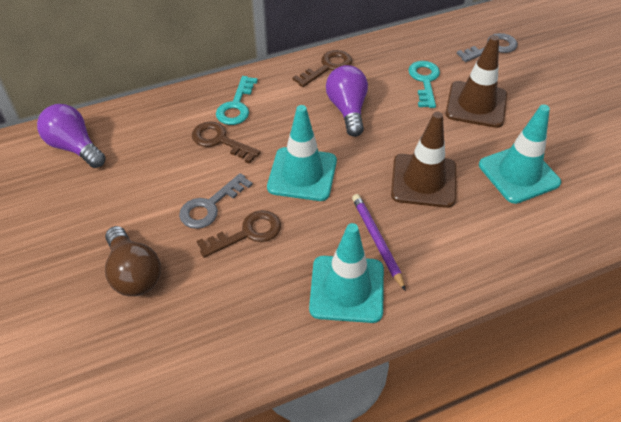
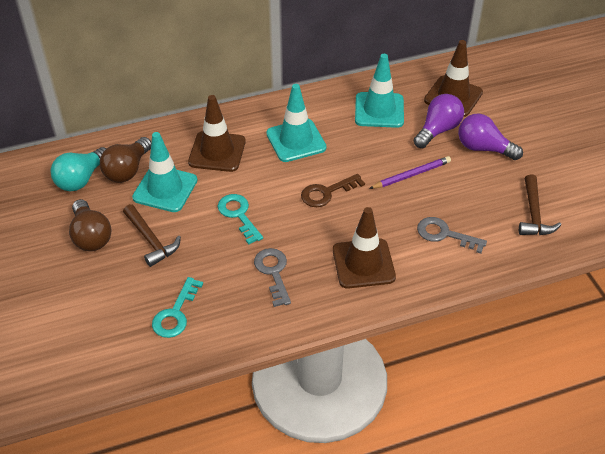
brown hammer: 0 -> 2
brown key: 3 -> 1
brown light bulb: 1 -> 2
brown traffic cone: 2 -> 3
turquoise light bulb: 0 -> 1

